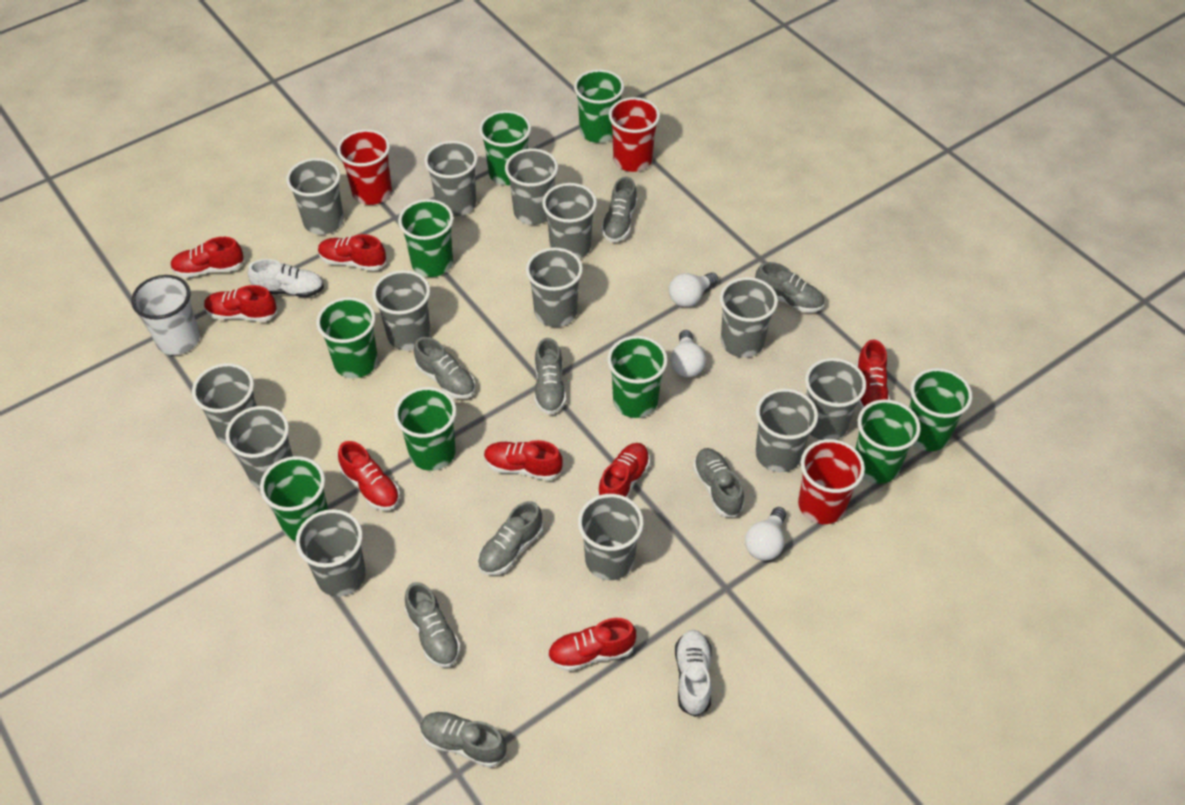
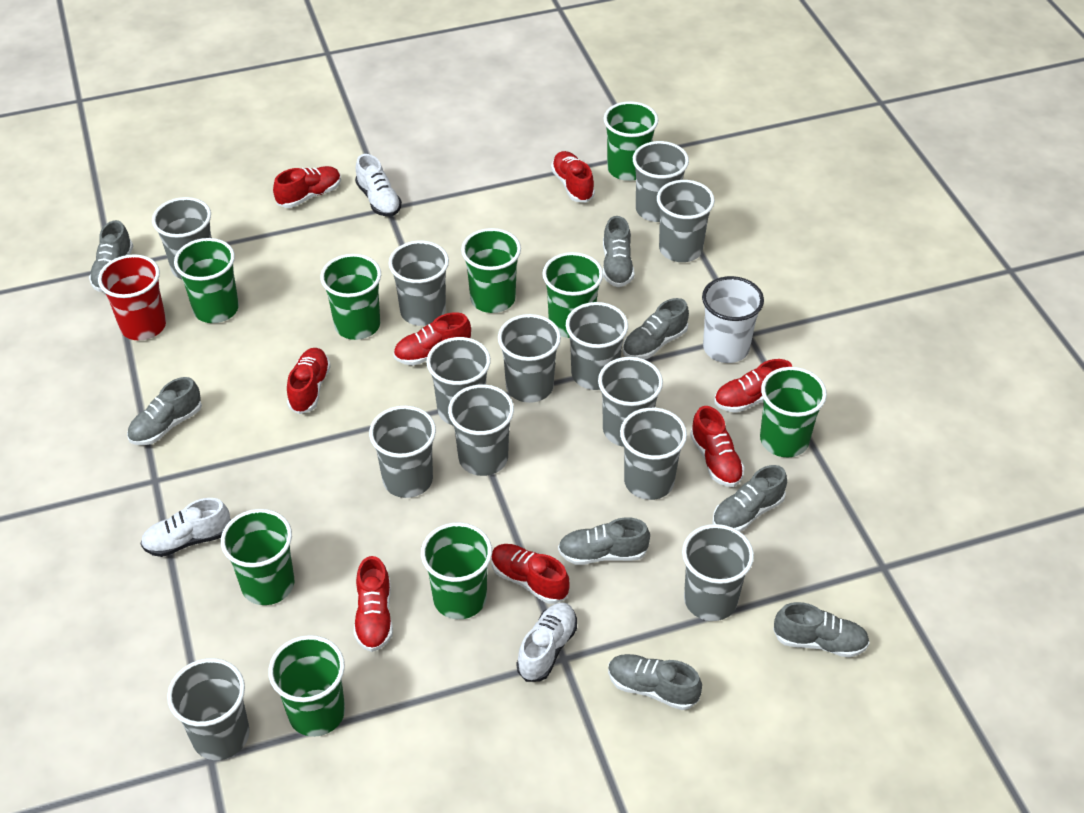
red cup: 3 -> 1
white light bulb: 3 -> 0
white shoe: 2 -> 3

